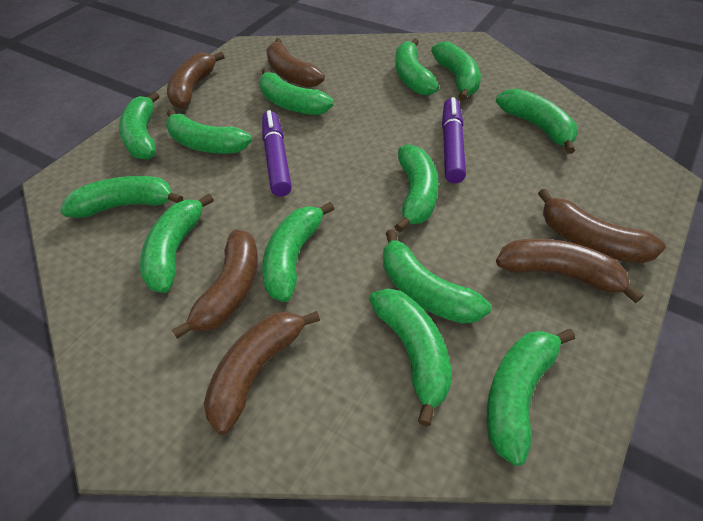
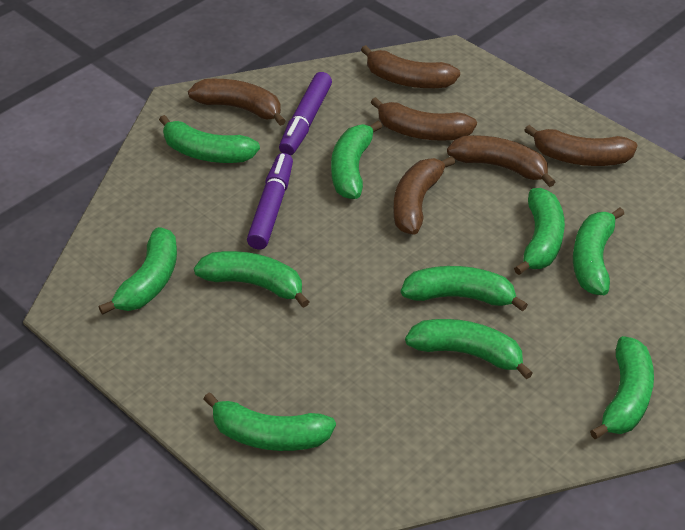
green banana: 13 -> 10

